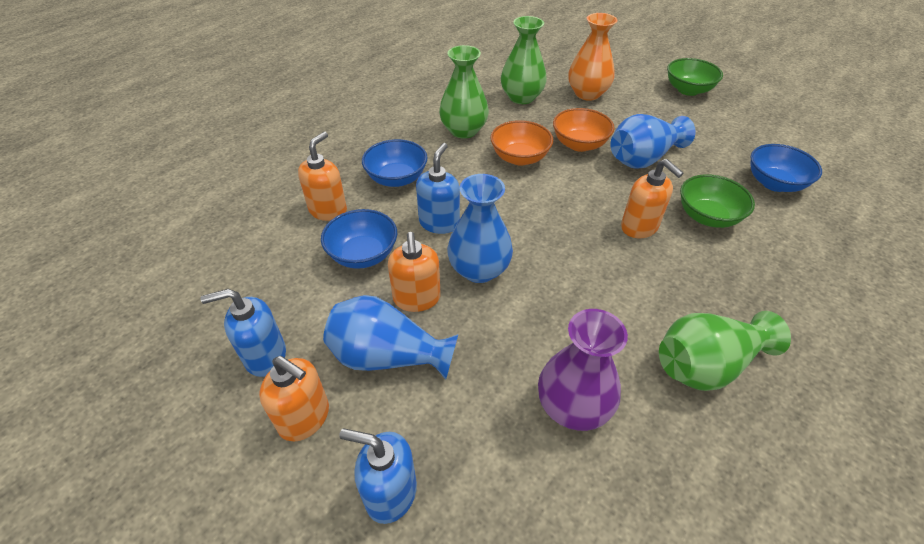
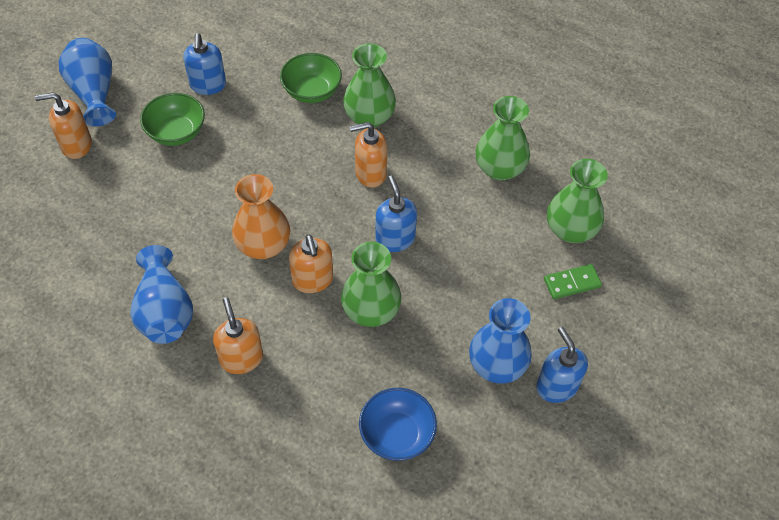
blue bowl: 3 -> 1
green domino: 0 -> 1
green vase: 3 -> 4
orange bowl: 2 -> 0
purple vase: 1 -> 0

